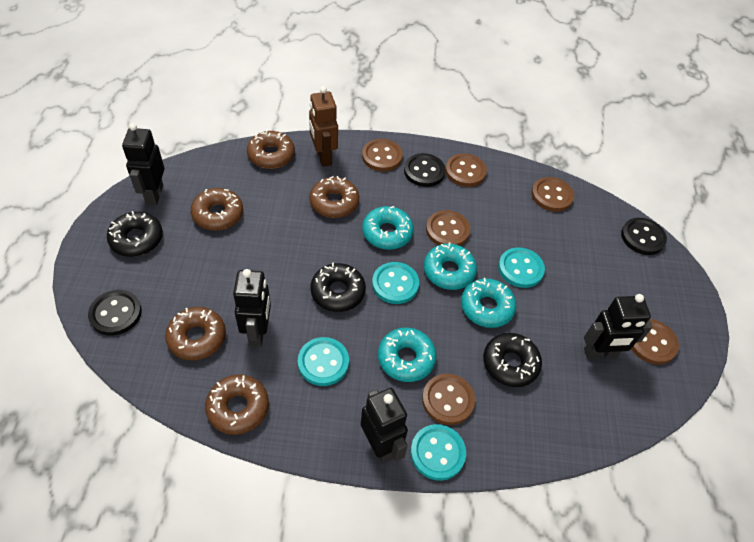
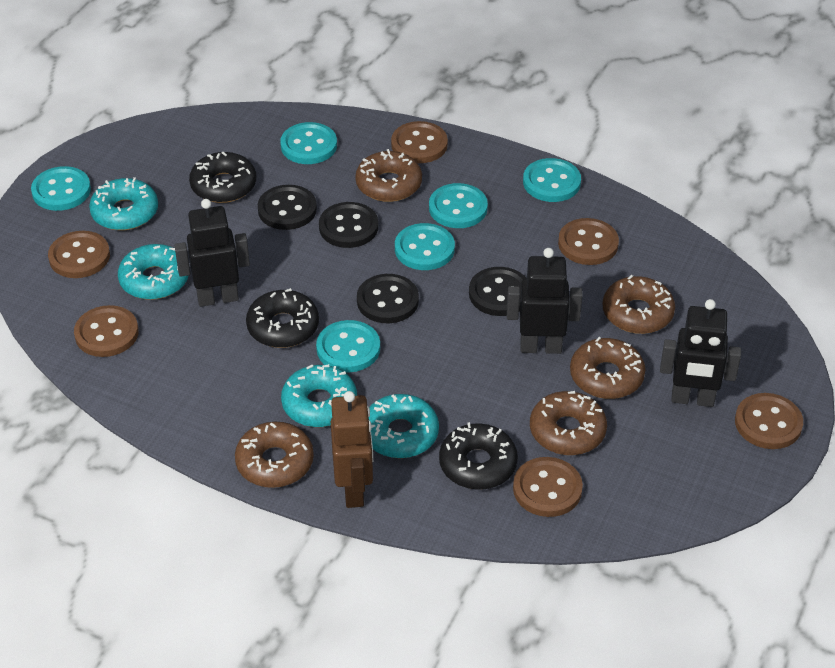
black button: 3 -> 4
black robot: 4 -> 3
turquoise button: 4 -> 6

